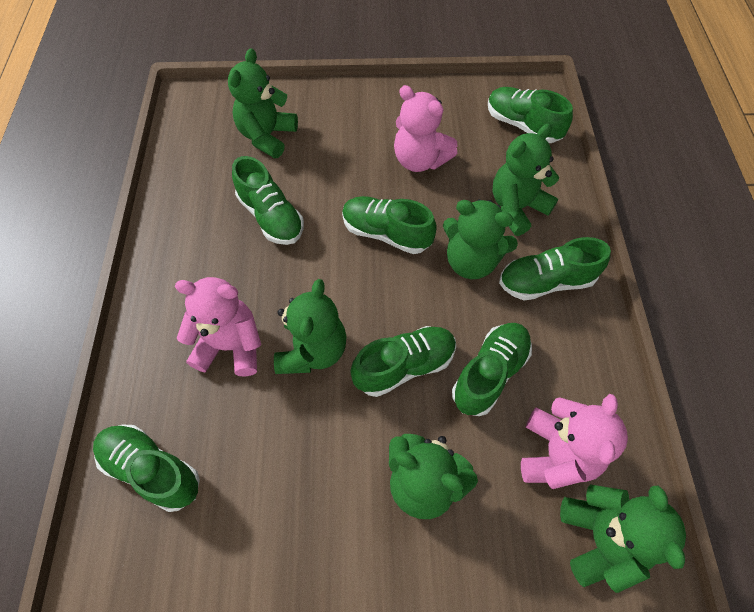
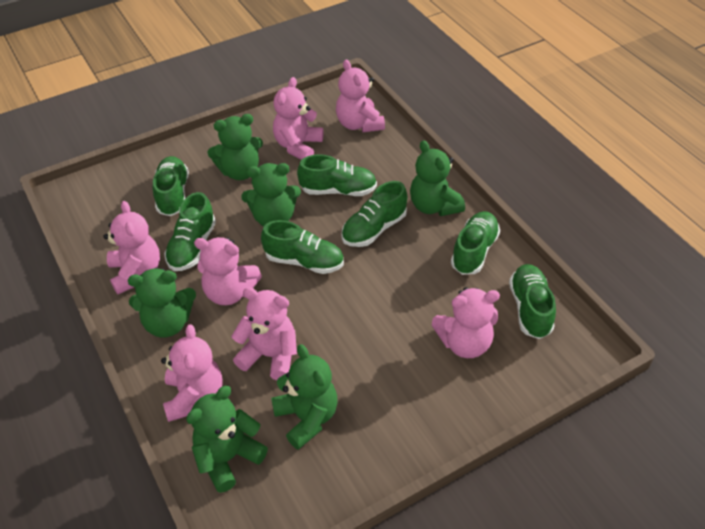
pink teddy bear: 3 -> 7

